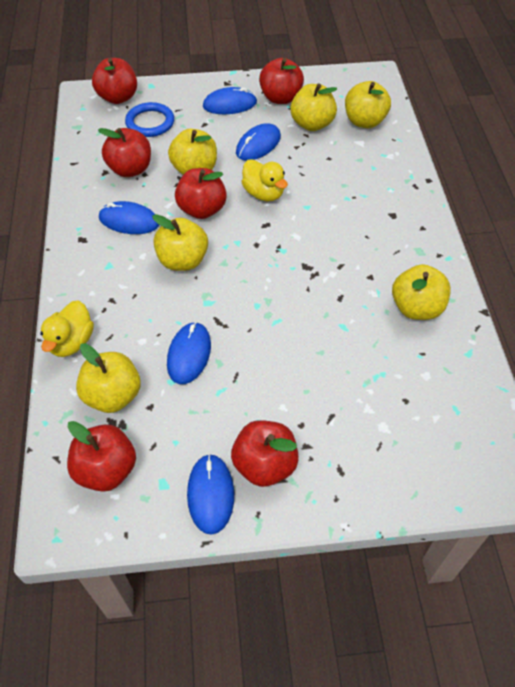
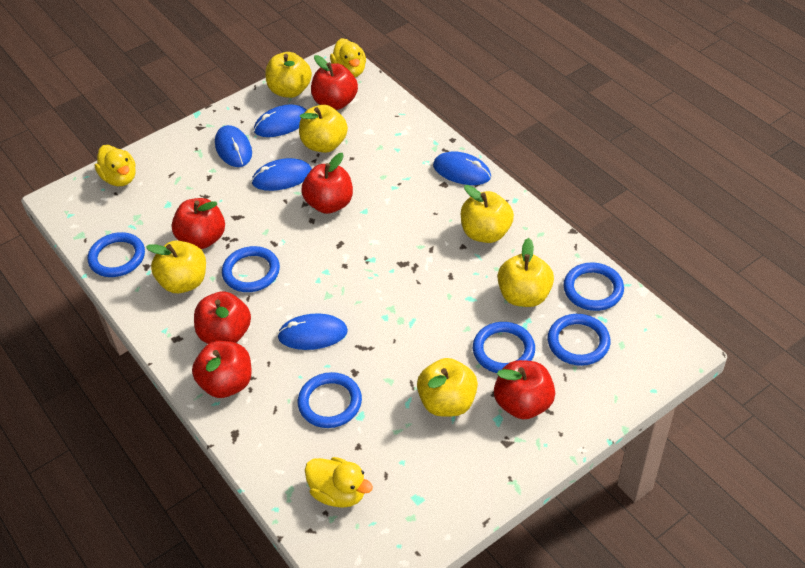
blue ring: 1 -> 6
yellow duck: 2 -> 3

